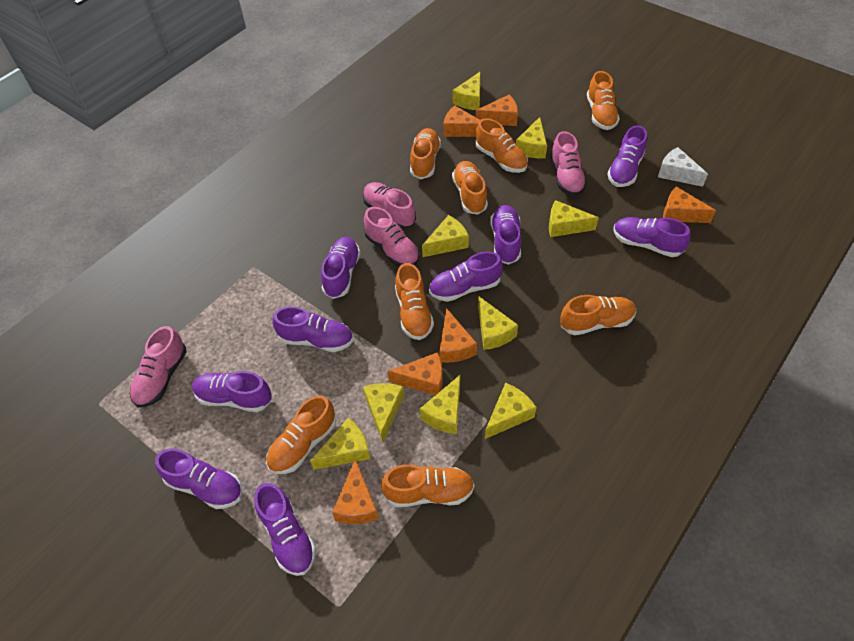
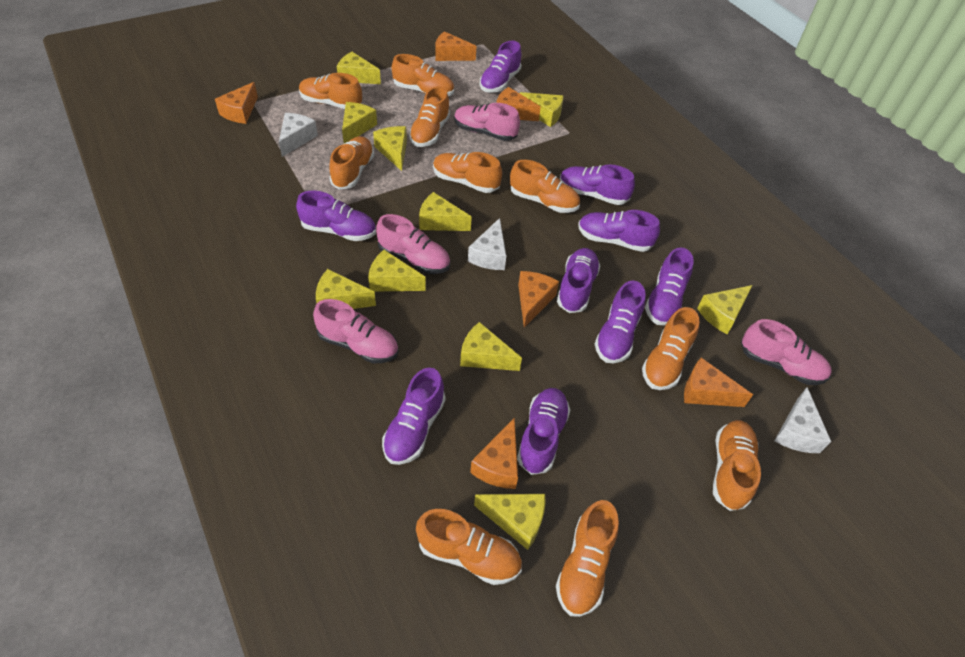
orange shoe: 8 -> 10
white cheese: 1 -> 3
yellow cheese: 9 -> 10

